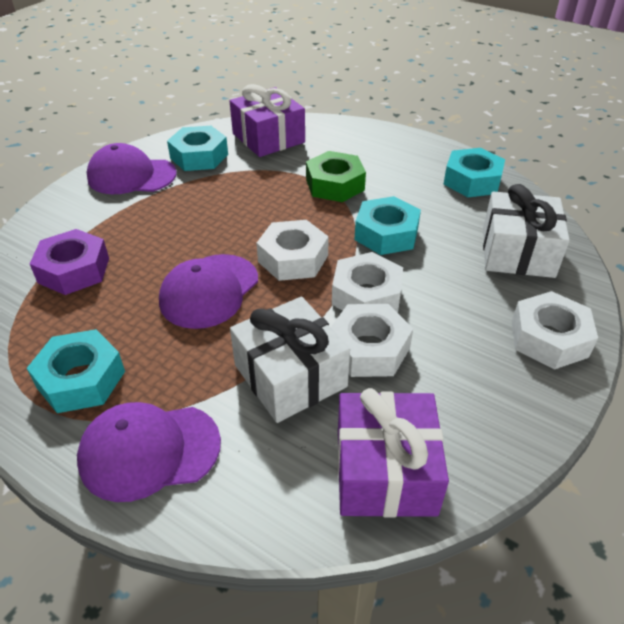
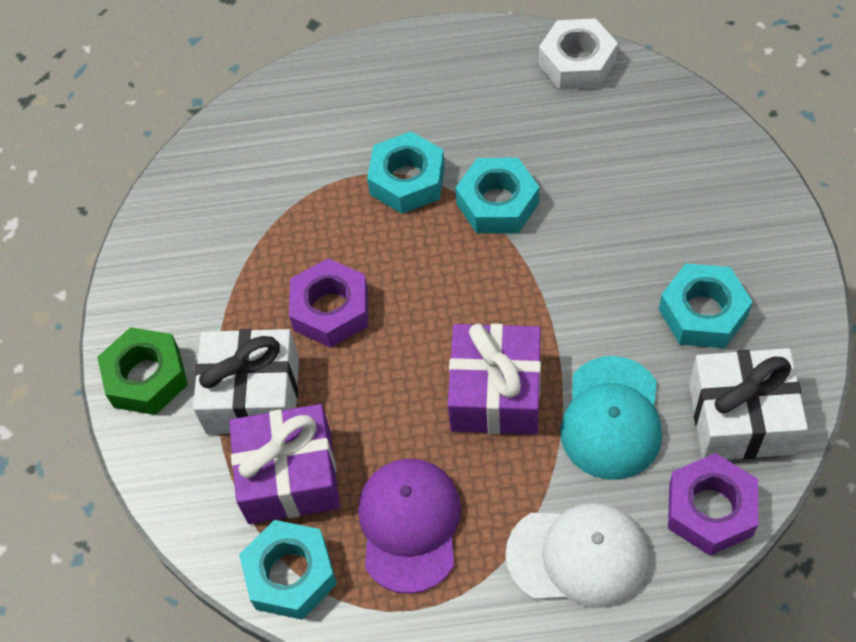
purple cap: 3 -> 1
purple nut: 1 -> 2
turquoise cap: 0 -> 1
white cap: 0 -> 1
white nut: 4 -> 1

